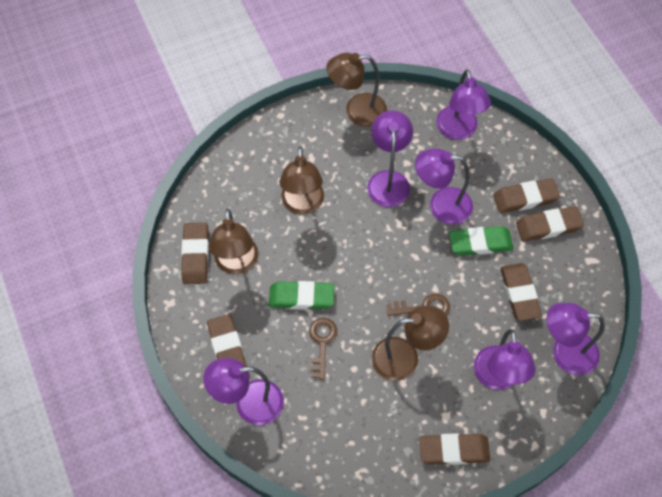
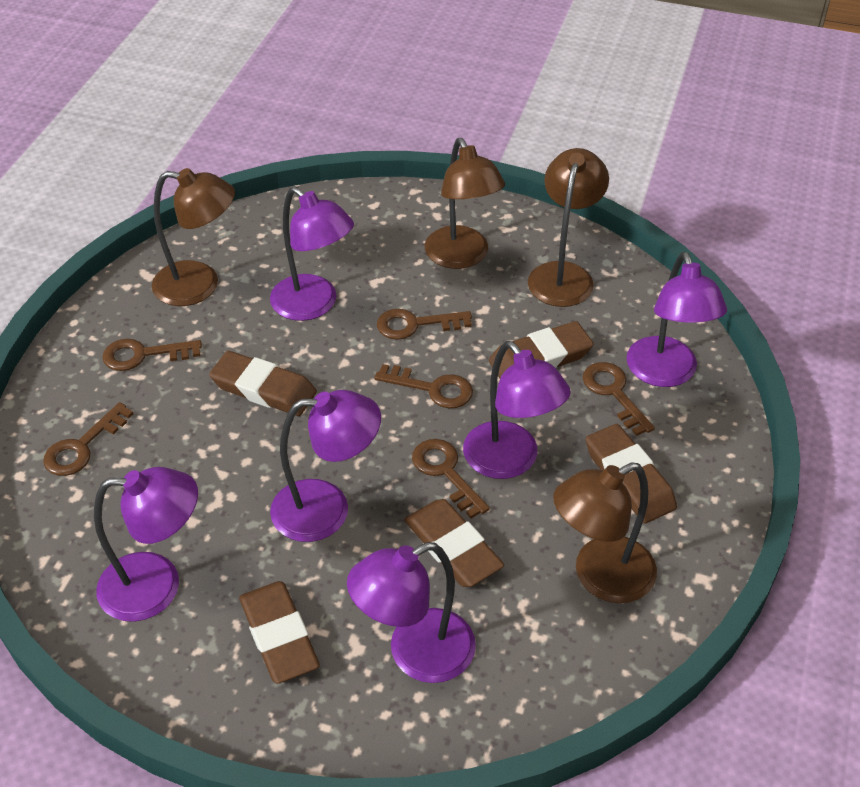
brown eraser: 6 -> 5
brown key: 2 -> 6
green eraser: 2 -> 0

